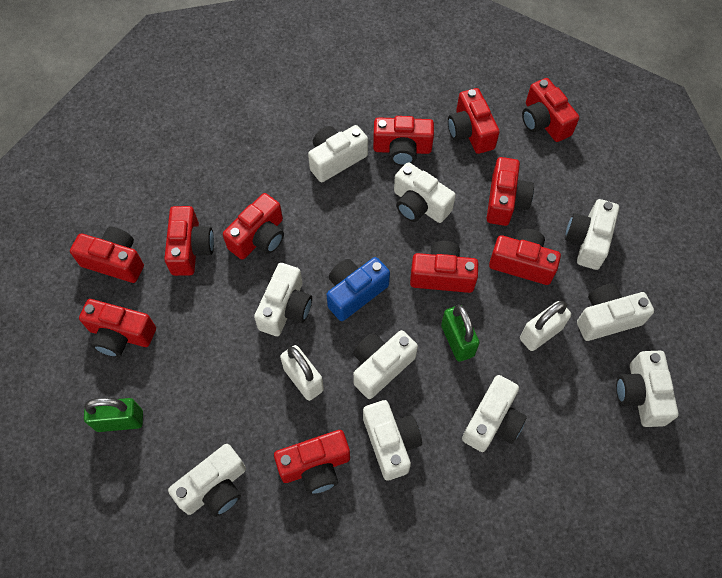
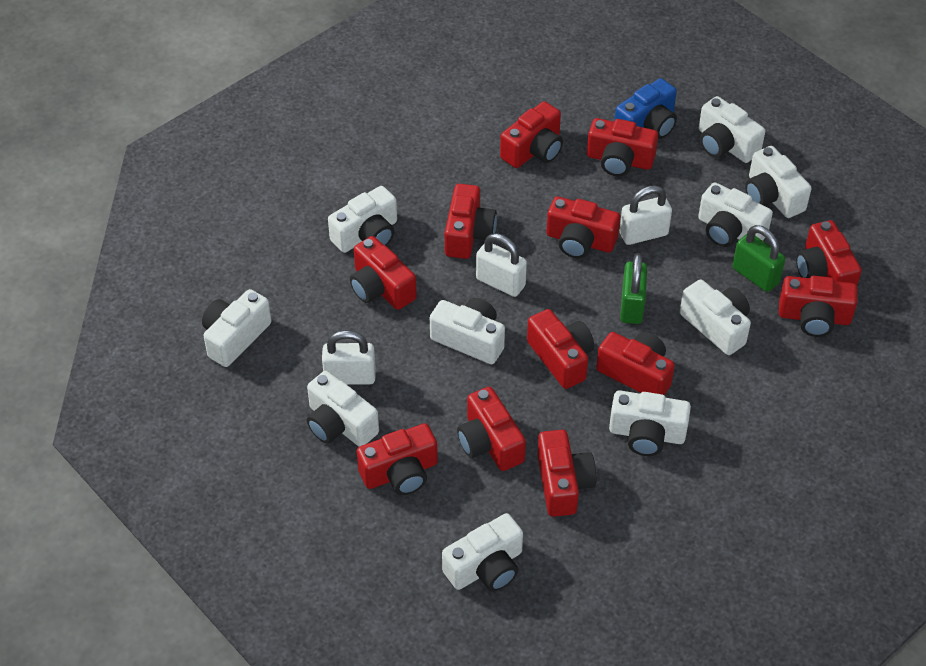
red camera: 11 -> 12
white padlock: 2 -> 3

